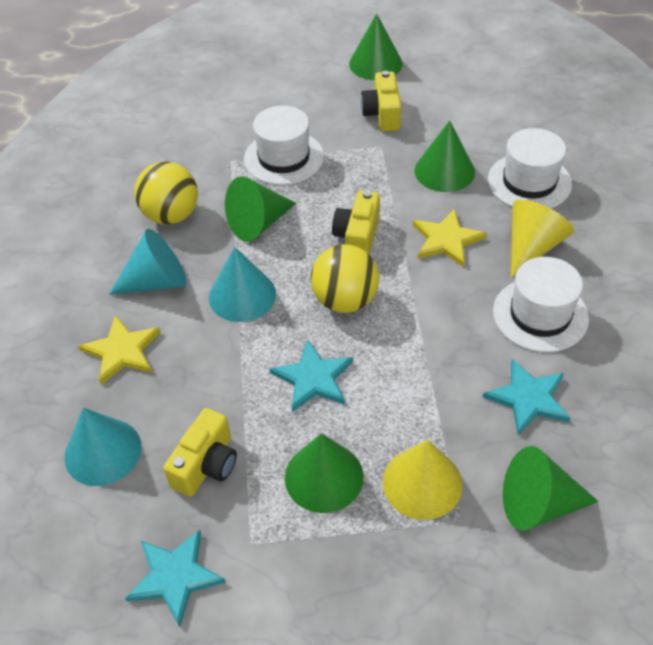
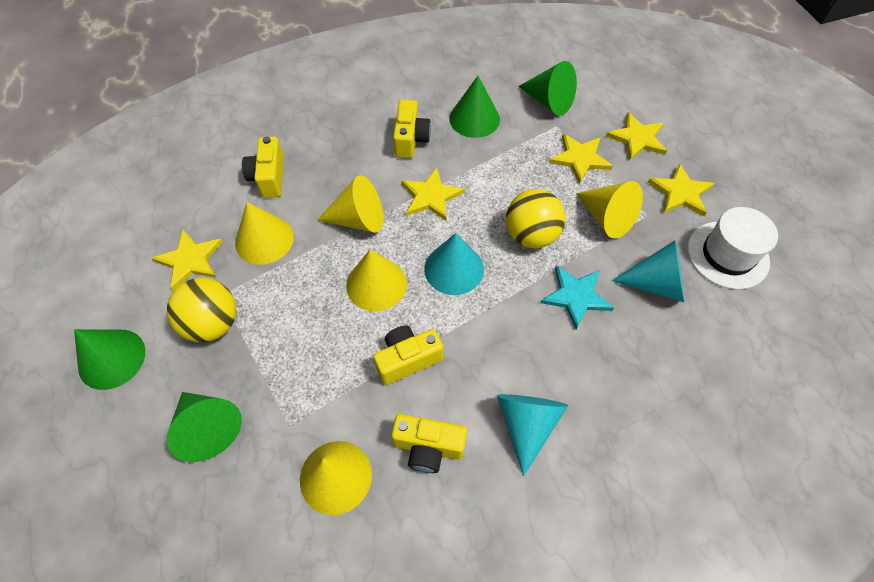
green cone: 5 -> 4
turquoise star: 3 -> 1
white hat: 3 -> 1
yellow camera: 3 -> 4
yellow cone: 2 -> 5
yellow star: 2 -> 5

